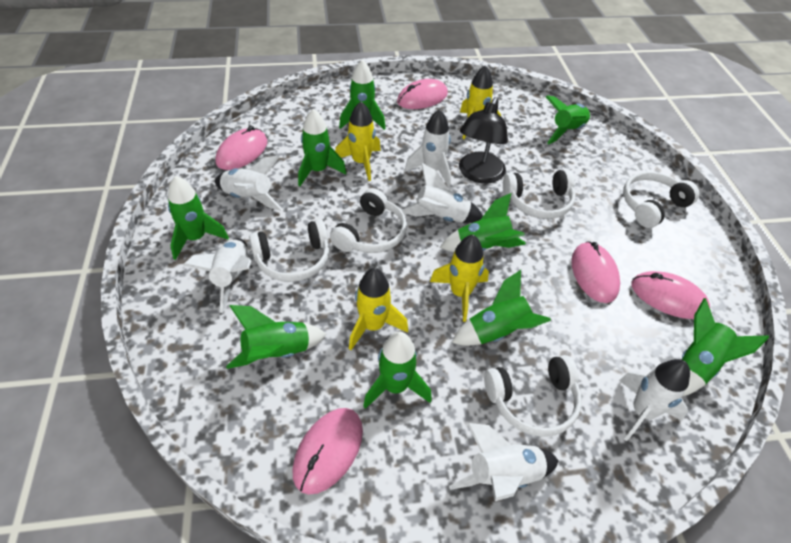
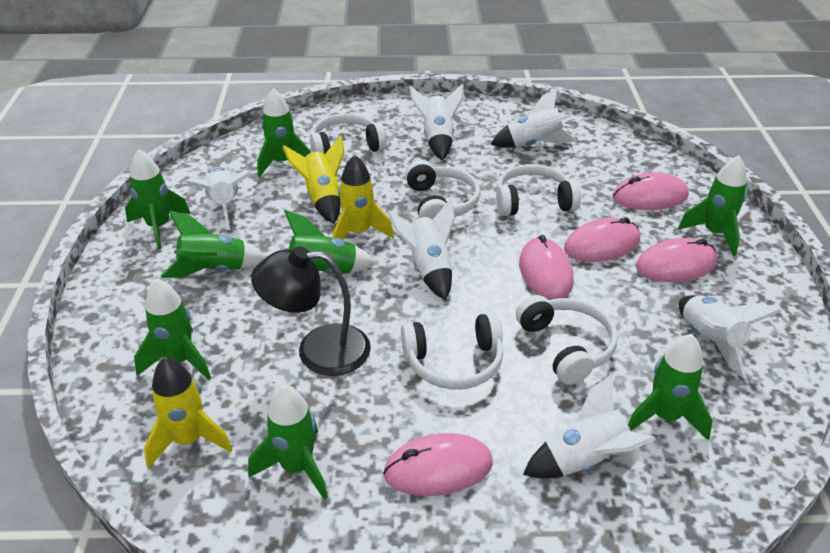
green rocket: 9 -> 8
yellow rocket: 4 -> 3

